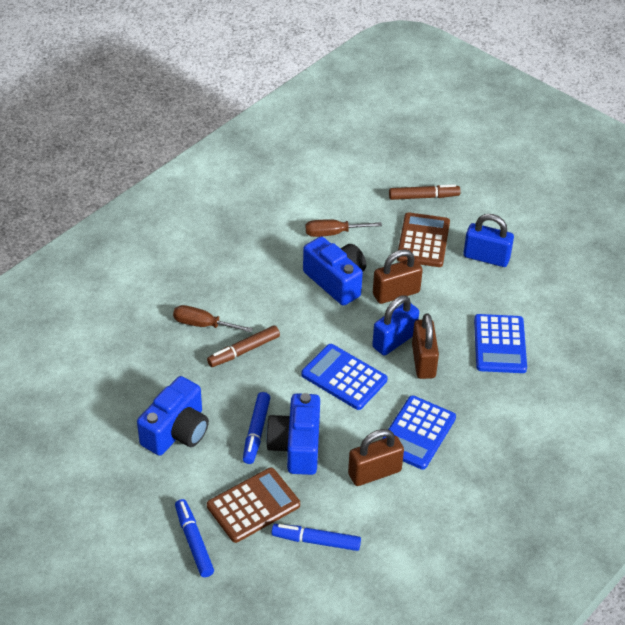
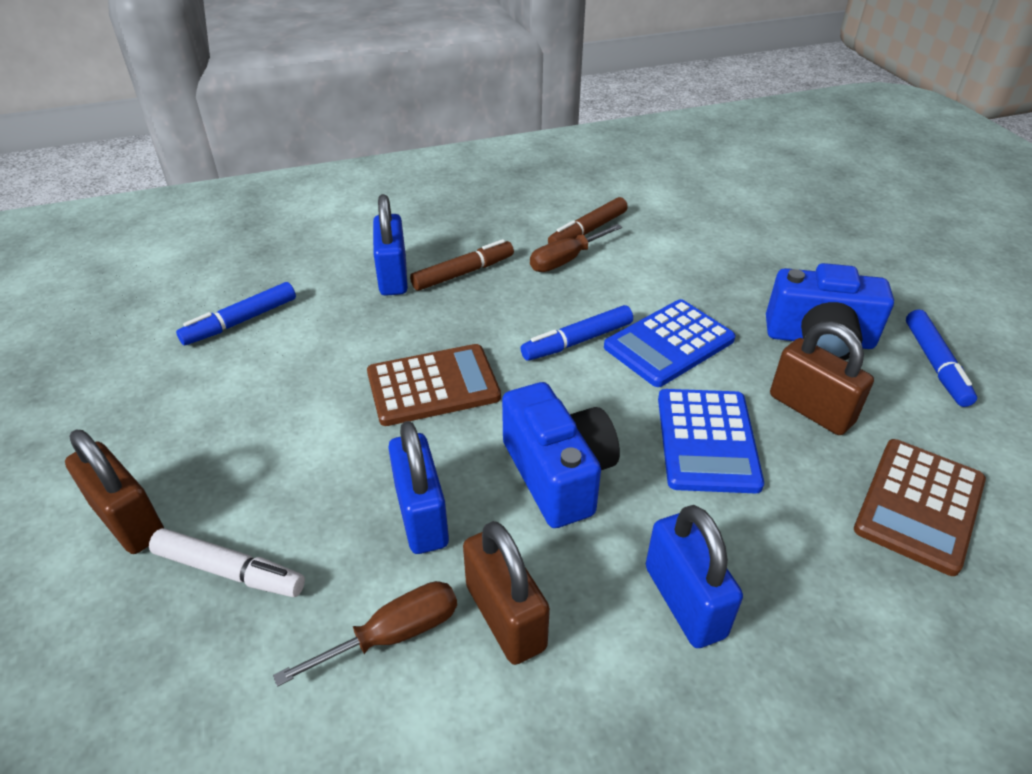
blue calculator: 3 -> 2
blue camera: 3 -> 2
blue padlock: 2 -> 3
white marker: 0 -> 1

